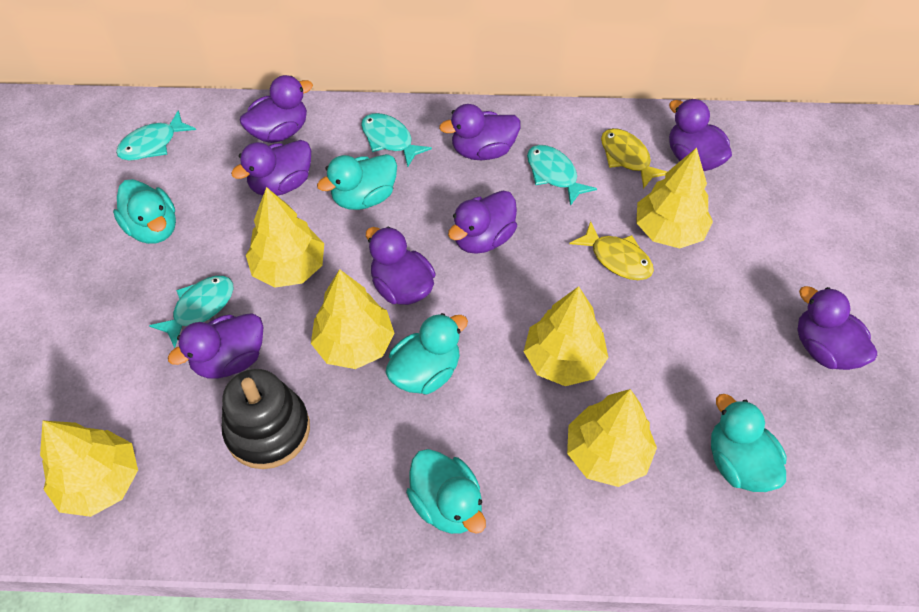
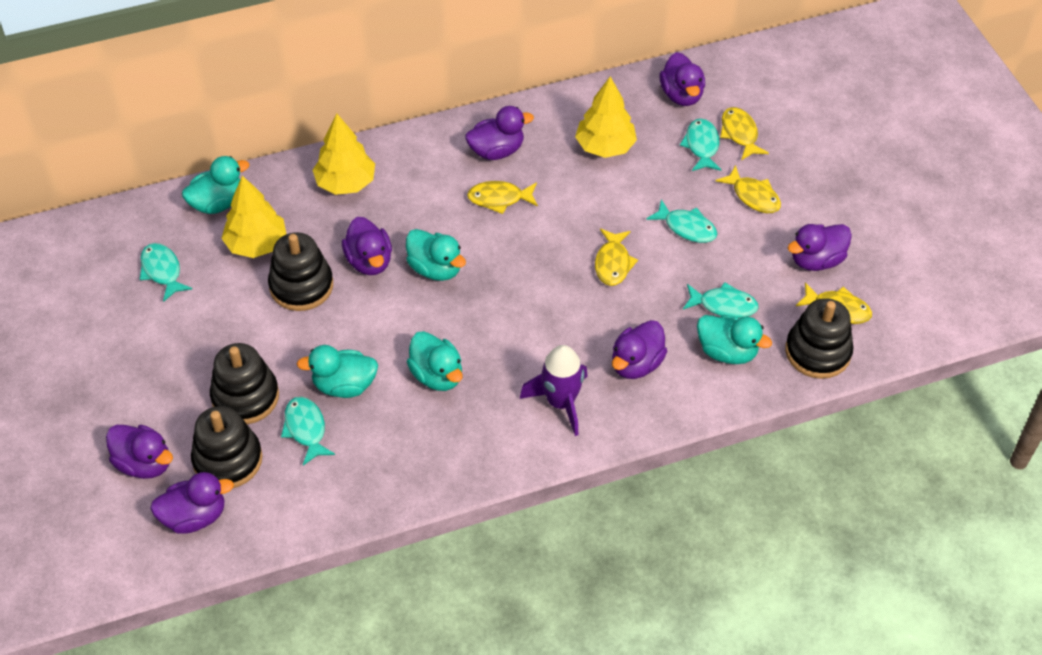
black stacking toy: 1 -> 4
purple duck: 8 -> 7
purple rocket: 0 -> 1
turquoise fish: 4 -> 5
yellow fish: 2 -> 5
yellow tree: 6 -> 3

